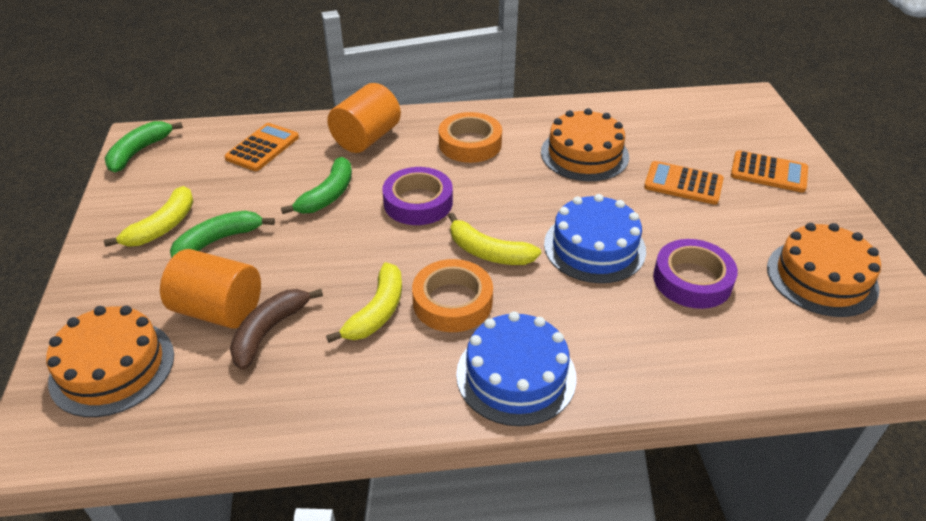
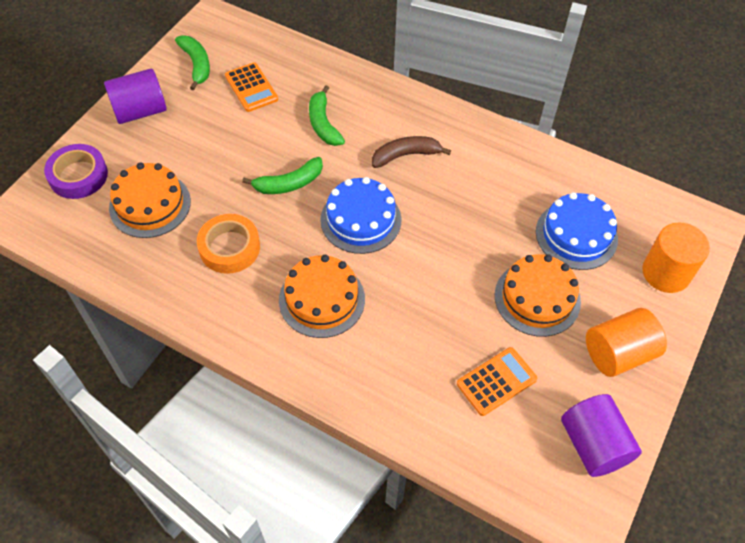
orange calculator: 3 -> 2
orange tape: 2 -> 1
purple cylinder: 0 -> 2
purple tape: 2 -> 1
yellow banana: 3 -> 0

